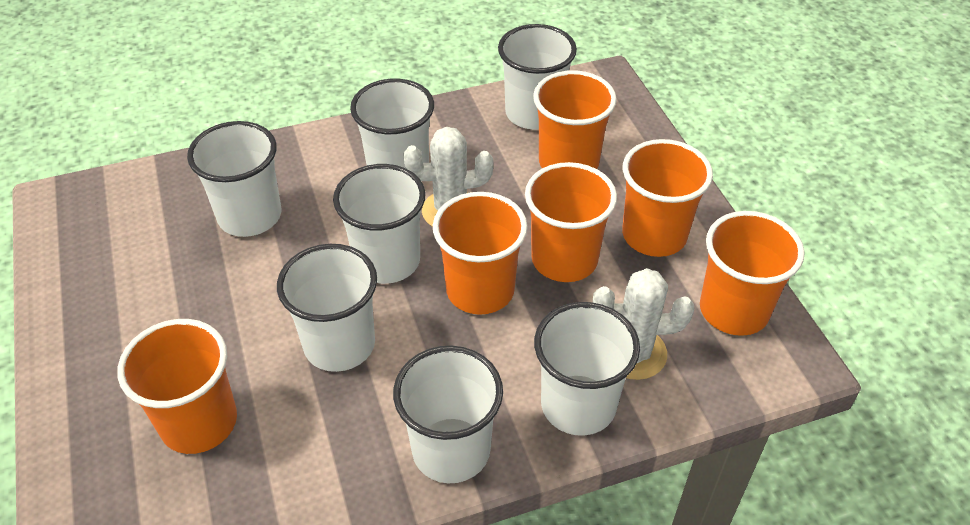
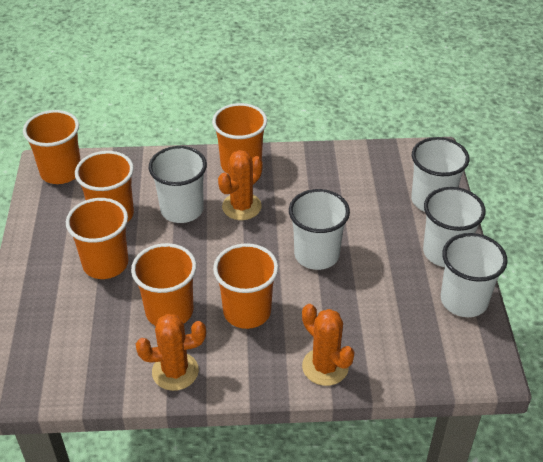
orange cactus: 0 -> 3
white cactus: 2 -> 0
white cup: 7 -> 5

